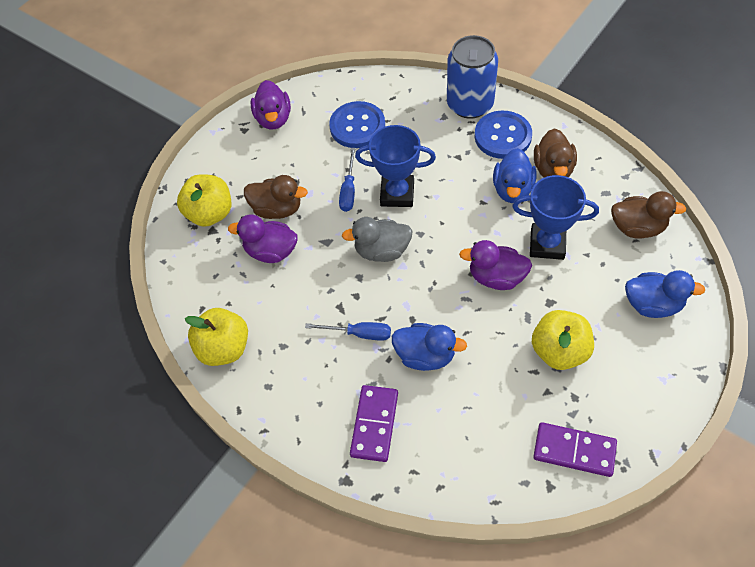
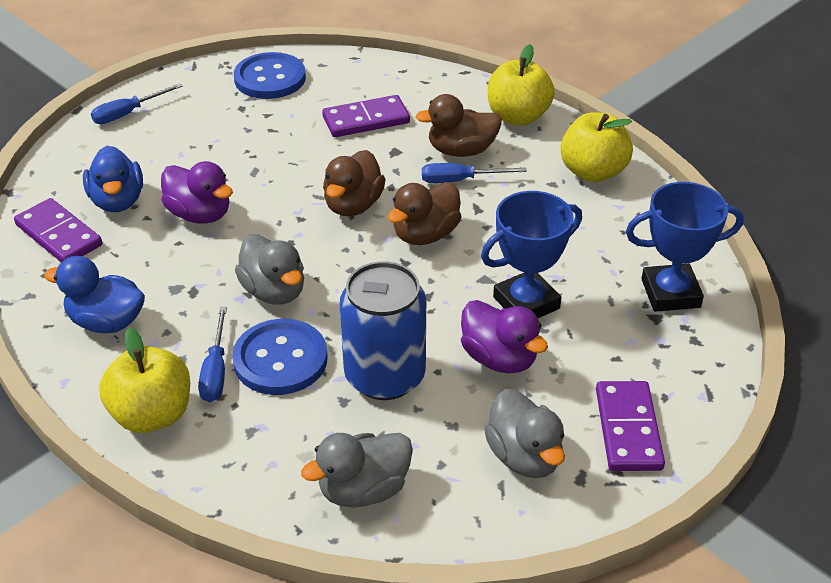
blue duck: 3 -> 2
blue screwdriver: 2 -> 3
grey duck: 1 -> 3
purple domino: 2 -> 3
purple duck: 3 -> 2

